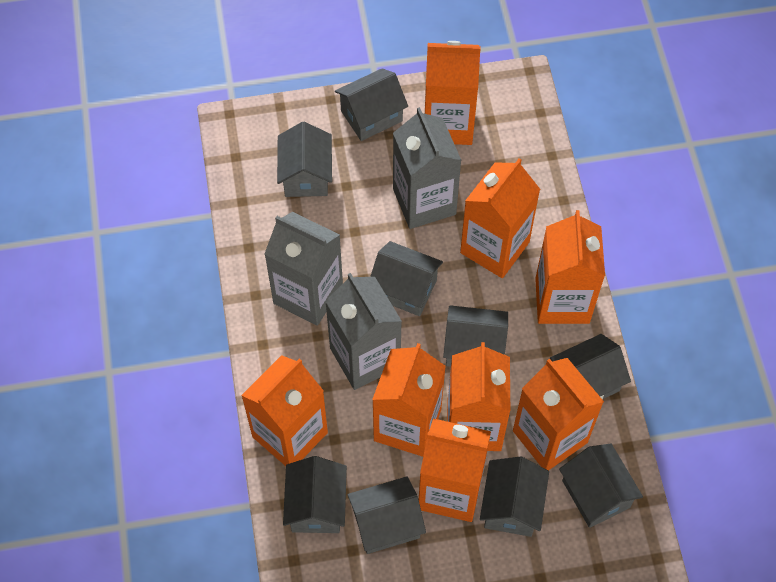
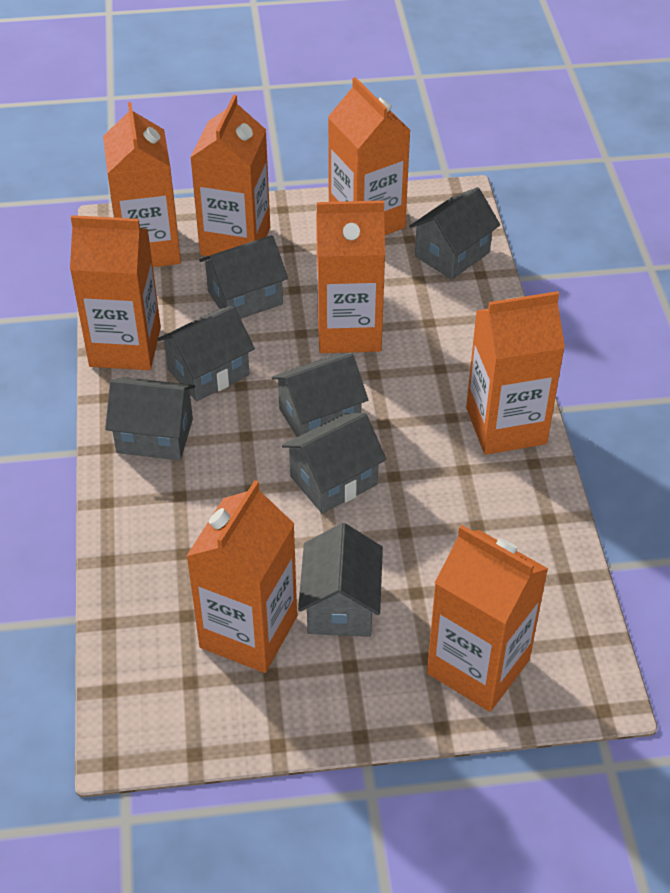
grey carton: 3 -> 0
grey house: 9 -> 7

